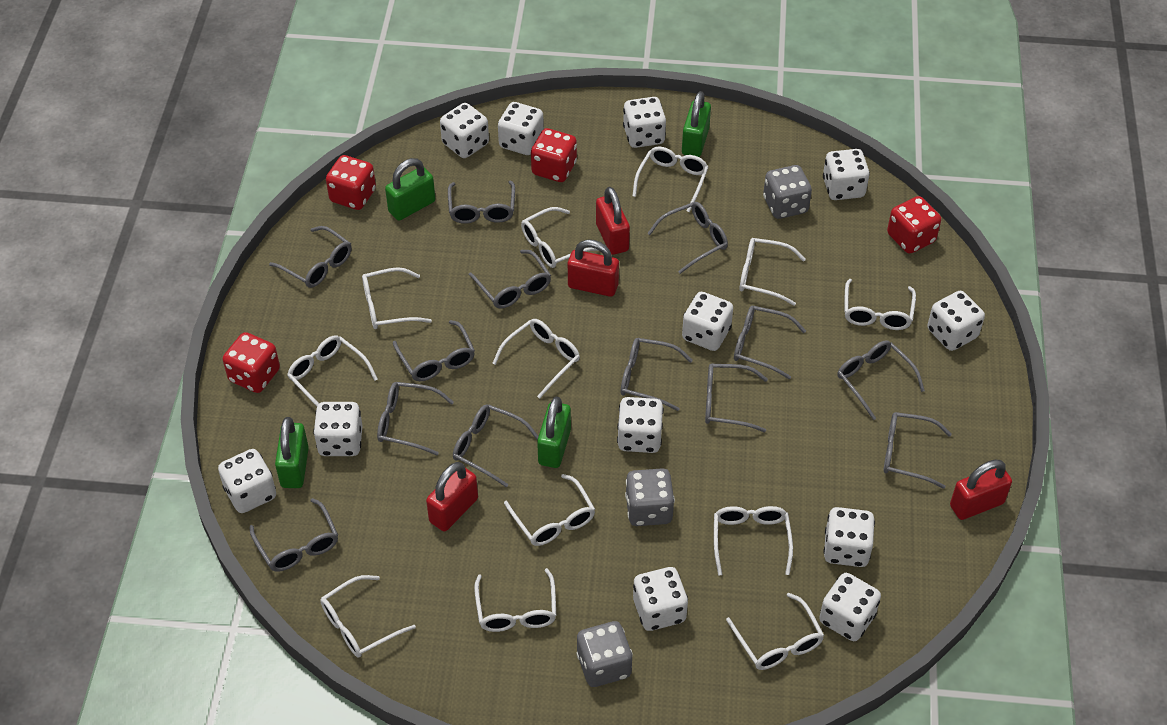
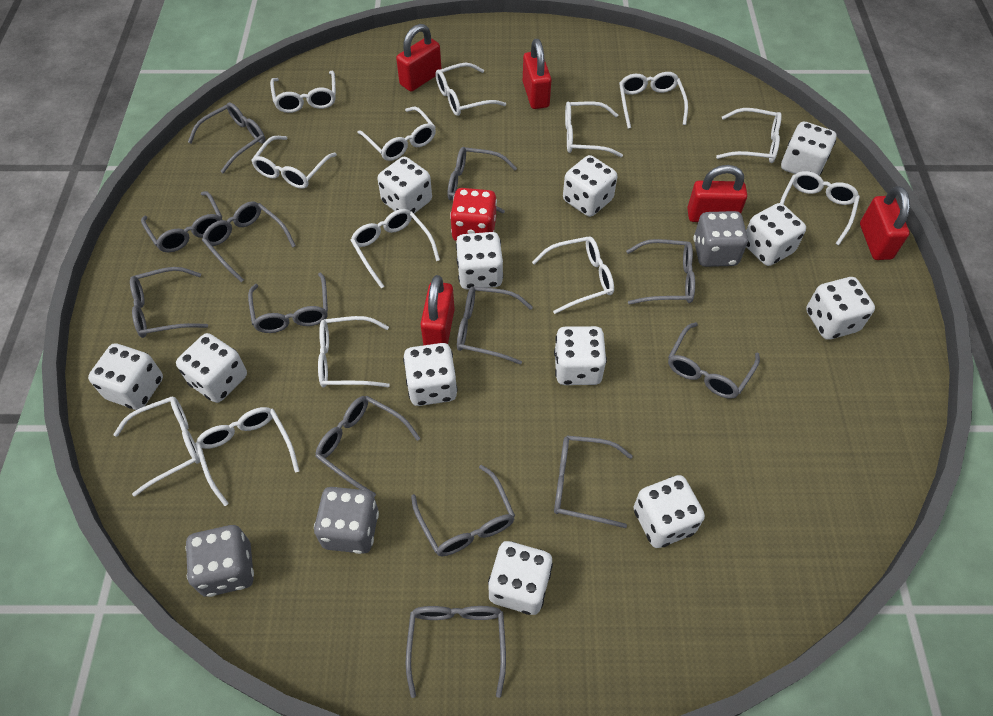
green padlock: 4 -> 0
red dice: 4 -> 1
red padlock: 4 -> 5
white glasses: 12 -> 13

